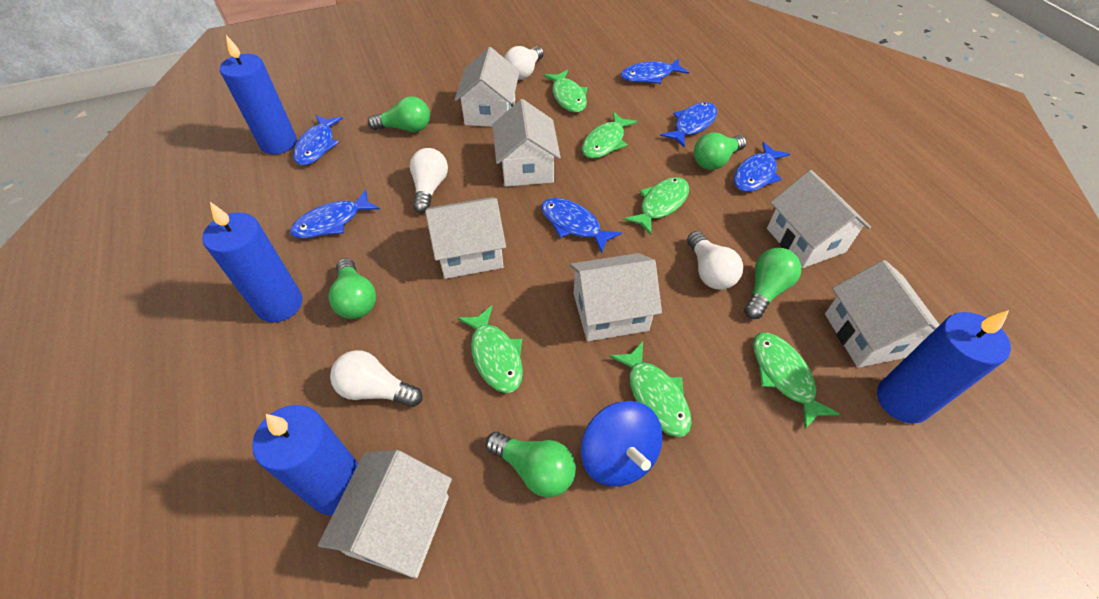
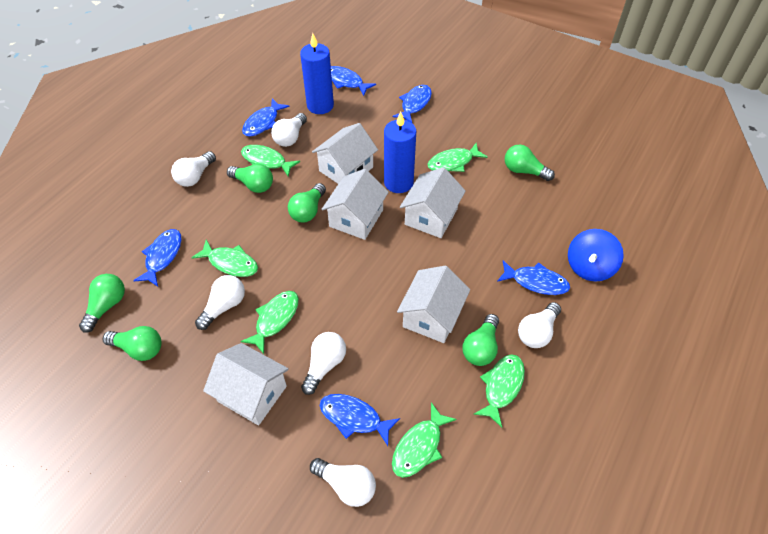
blue candle: 4 -> 2
green light bulb: 5 -> 6
white house: 7 -> 5
white light bulb: 4 -> 6

